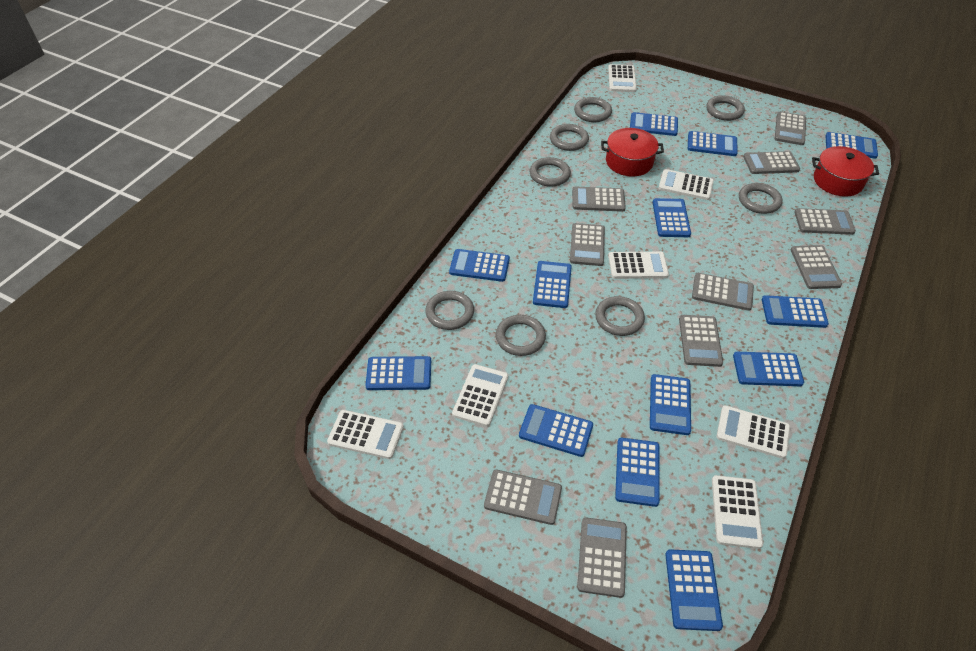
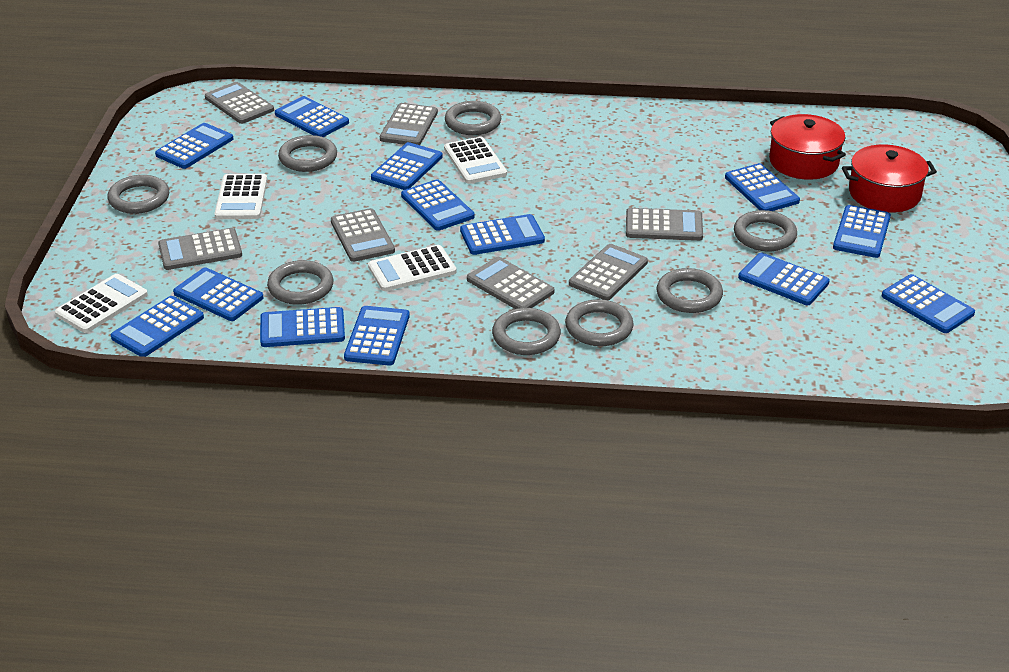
grey calculator: 10 -> 7
white calculator: 7 -> 4

